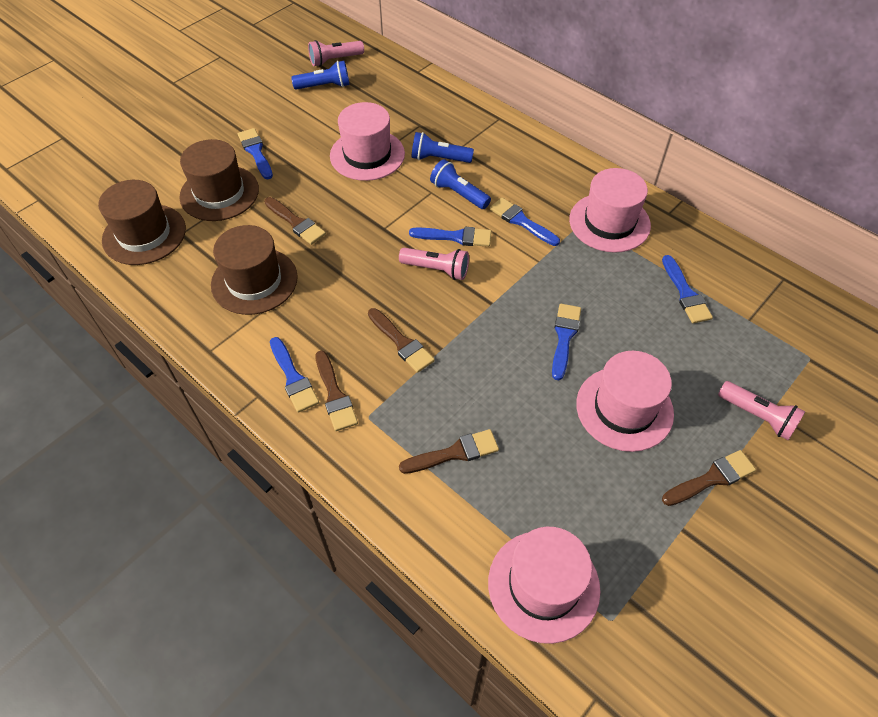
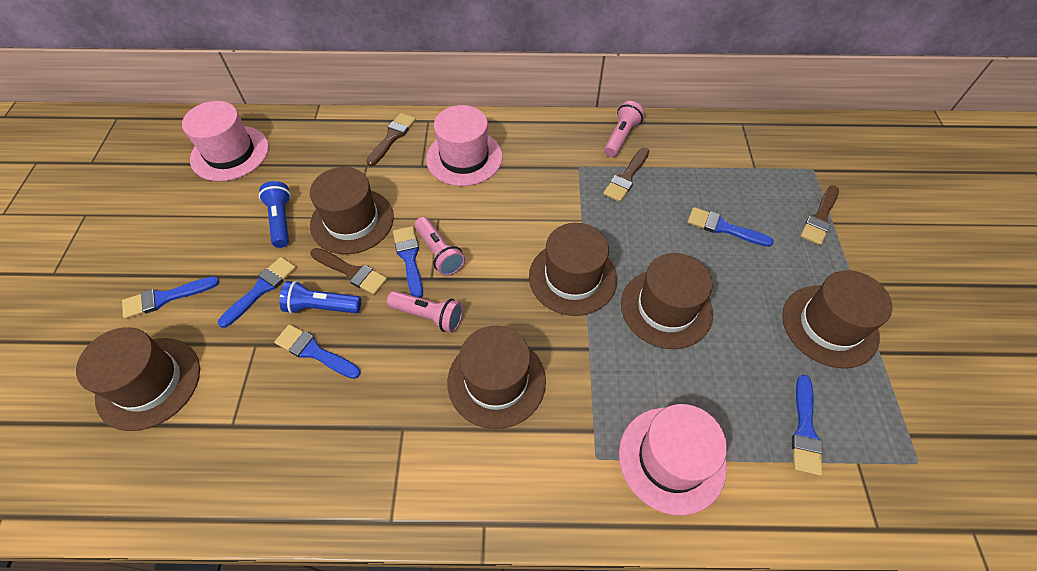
blue flashlight: 3 -> 2
brown brush: 5 -> 4
brown hat: 3 -> 6
pink hat: 4 -> 3

